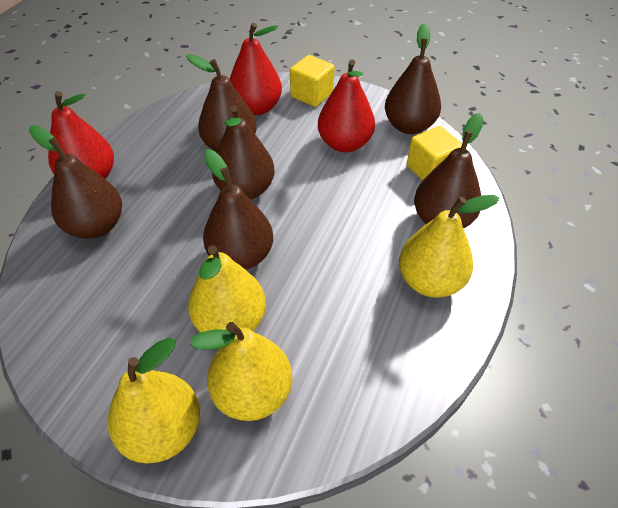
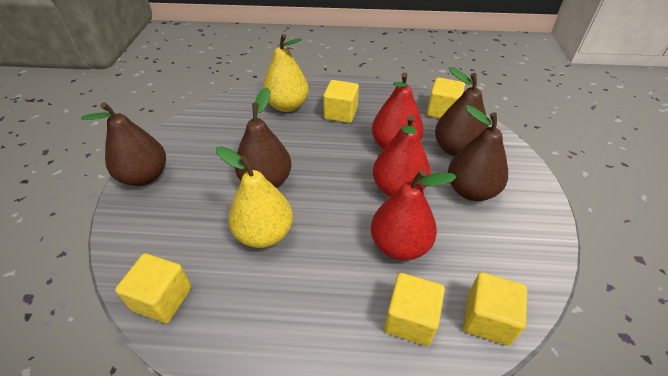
brown pear: 6 -> 4
yellow cube: 2 -> 5
yellow pear: 4 -> 2

